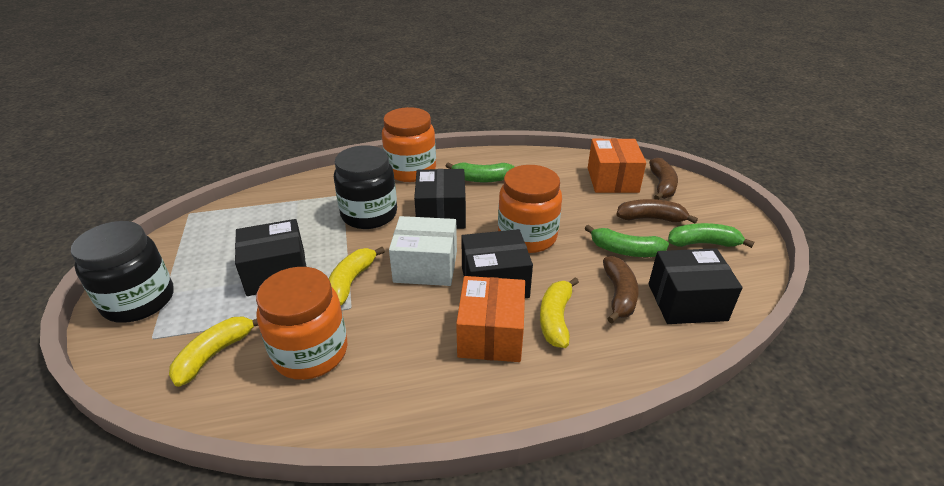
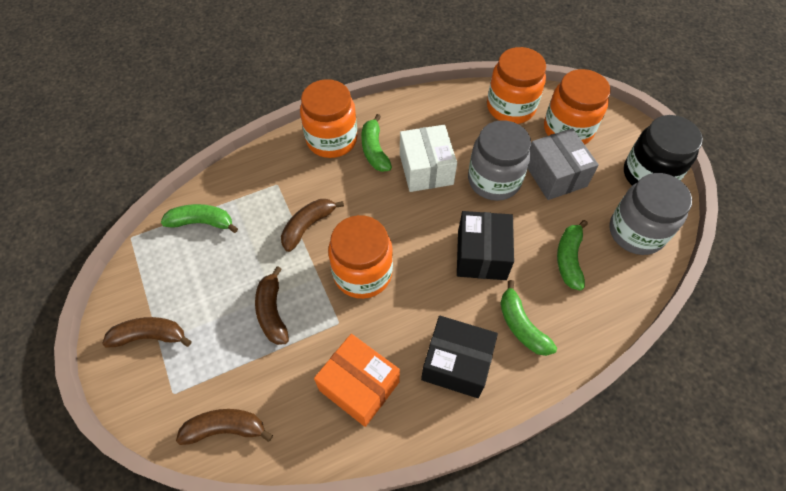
black box: 4 -> 2
black jar: 2 -> 1
brown banana: 3 -> 4
green banana: 3 -> 4
grey box: 0 -> 1
grey jar: 0 -> 2
orange box: 2 -> 1
orange jar: 3 -> 4
yellow banana: 3 -> 0

